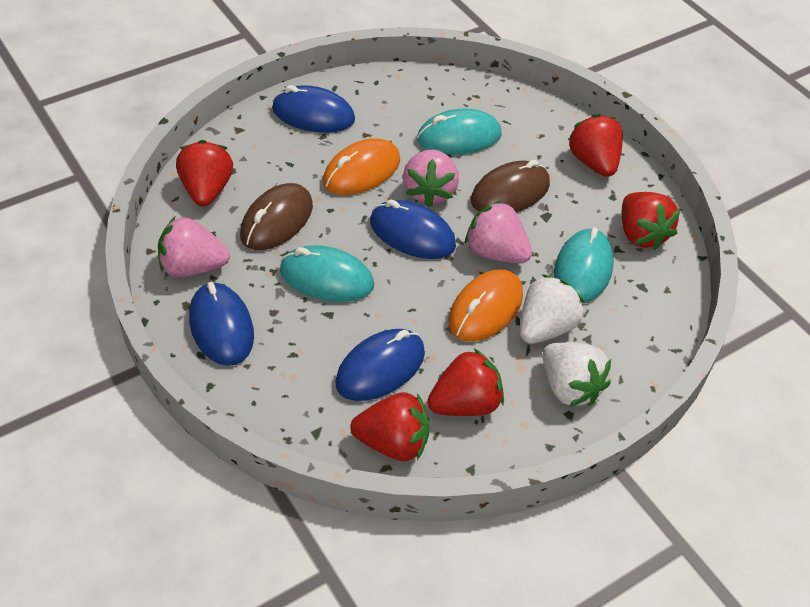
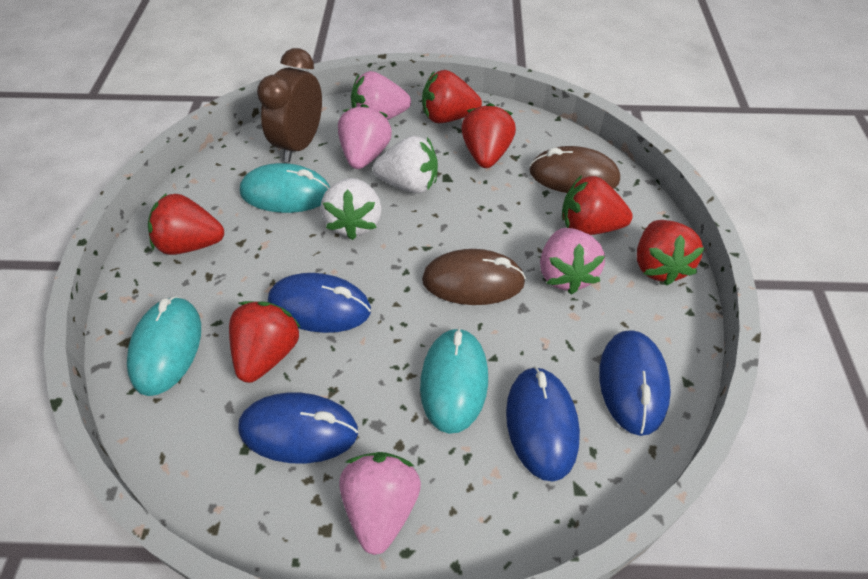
brown clock: 0 -> 1
orange mouse: 2 -> 0
pink strawberry: 3 -> 4
red strawberry: 5 -> 6

